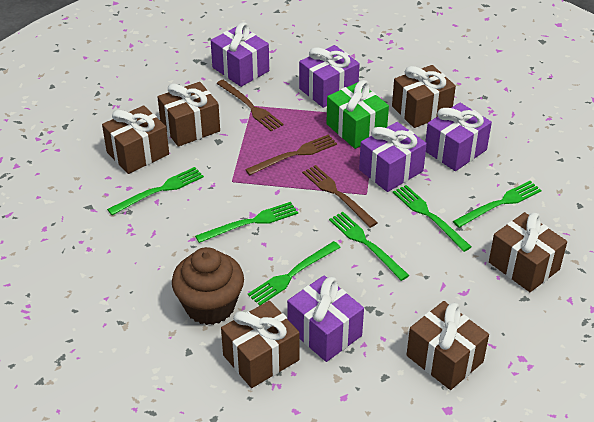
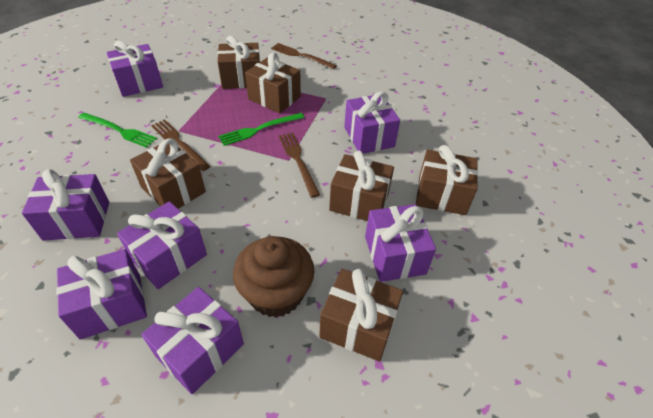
green fork: 6 -> 2
green gift: 1 -> 0
purple gift: 5 -> 7

